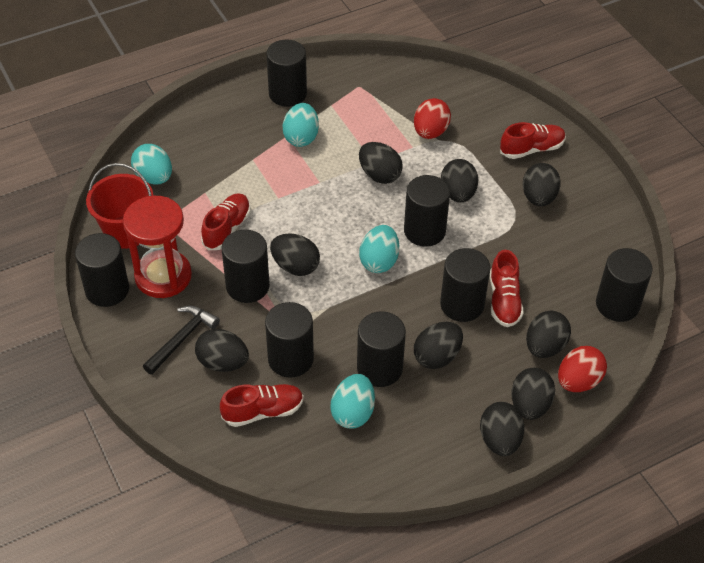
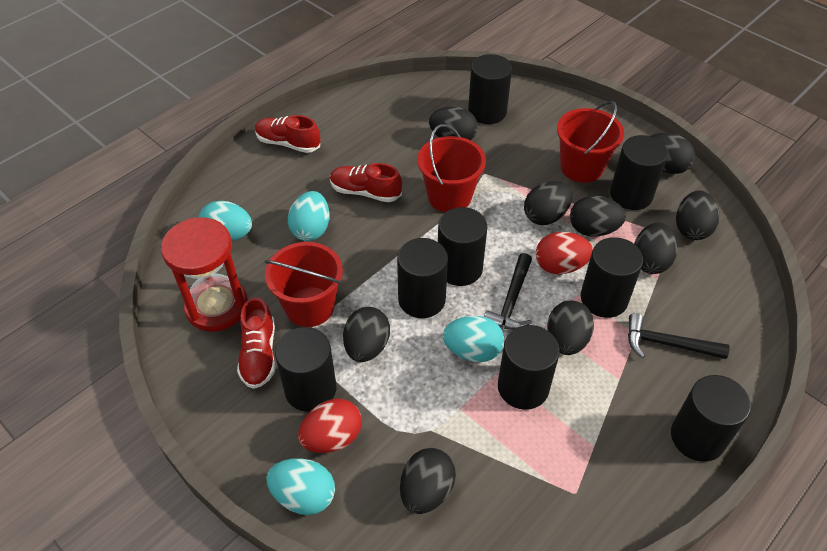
black hammer: 1 -> 2
red bucket: 1 -> 3
red shoe: 4 -> 3

